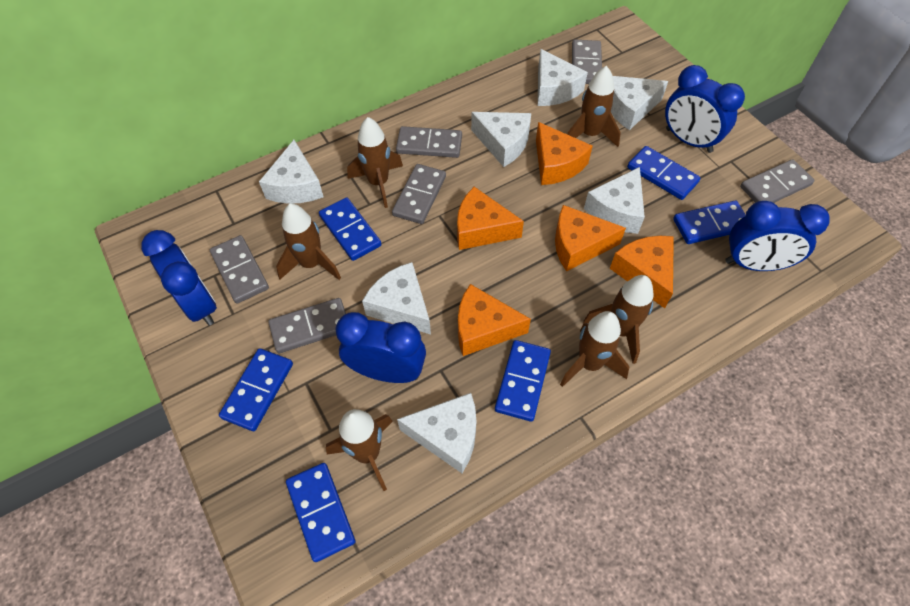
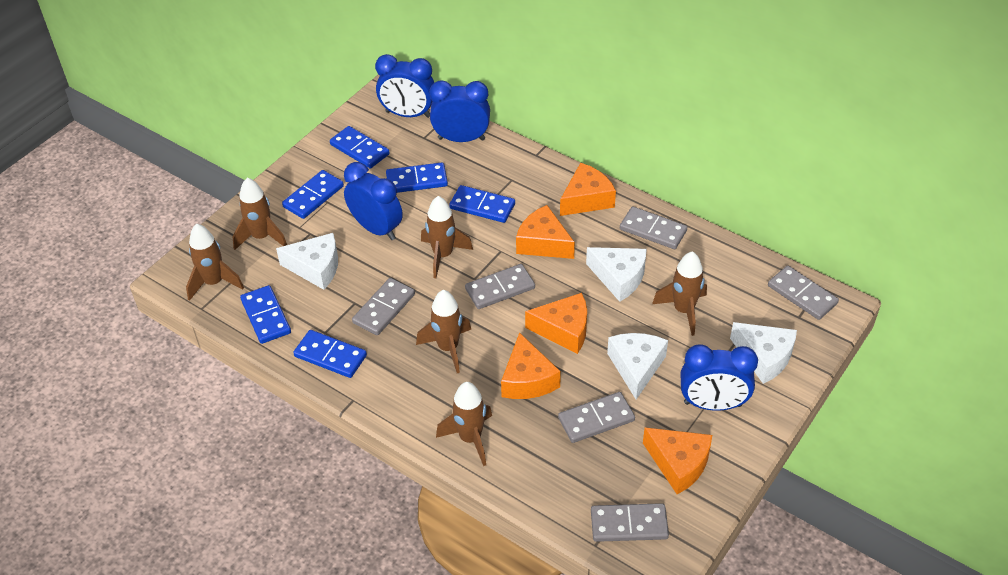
white cheese: 7 -> 4

